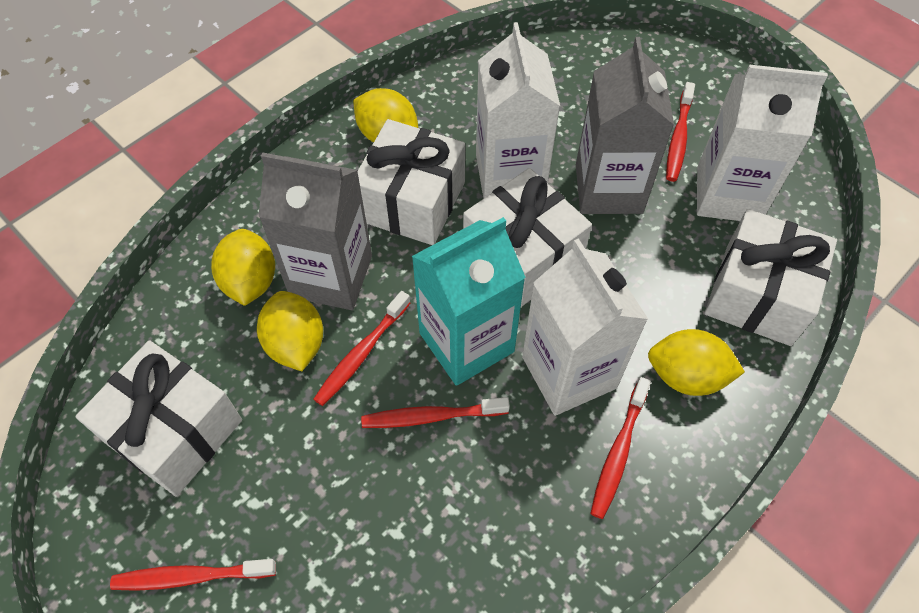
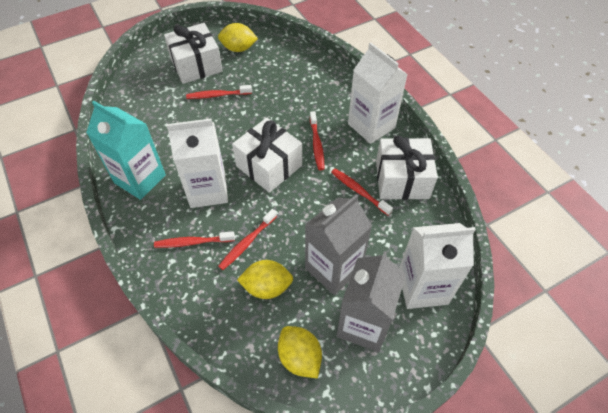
white gift: 4 -> 3
yellow lemon: 4 -> 3

